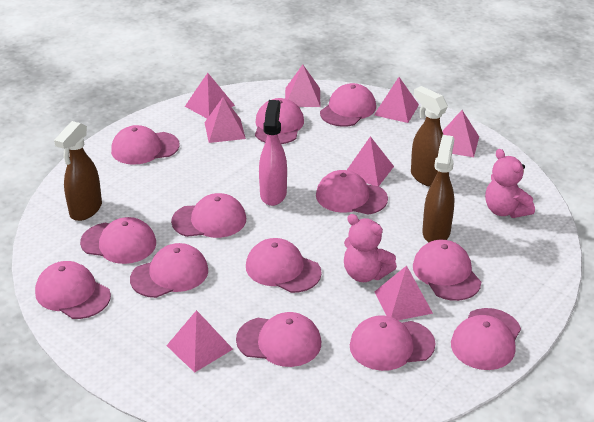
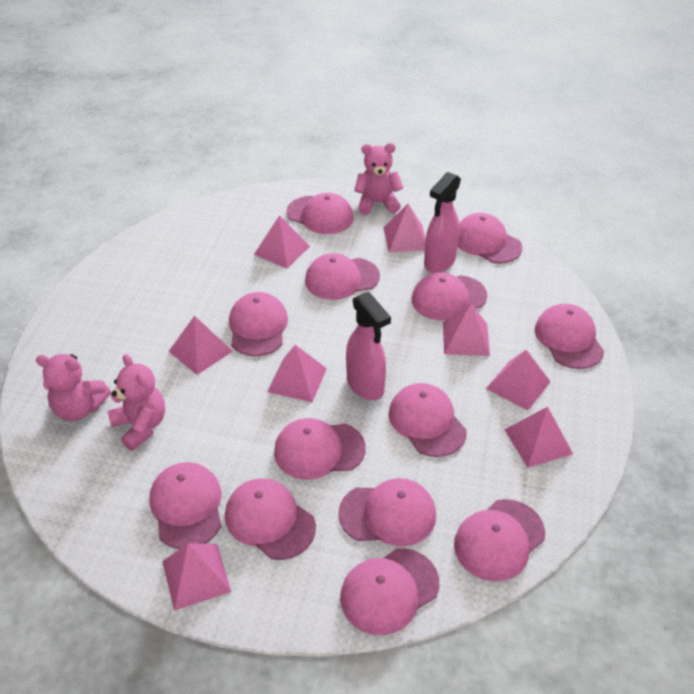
brown spray bottle: 3 -> 0
pink spray bottle: 1 -> 2
pink teddy bear: 2 -> 3

